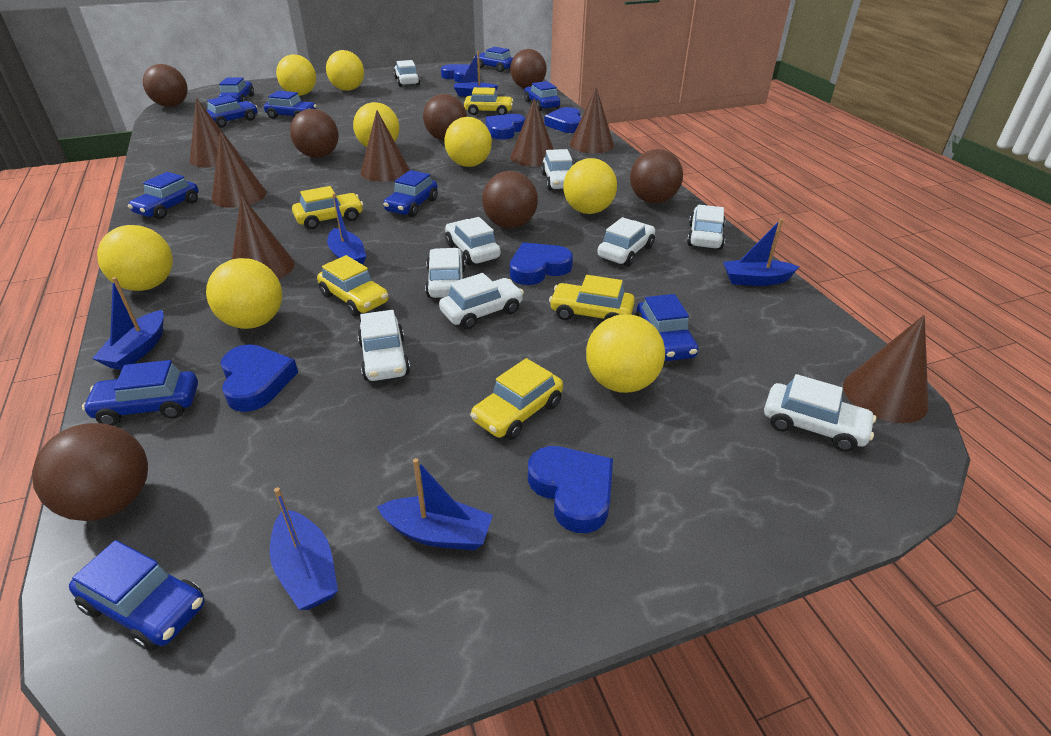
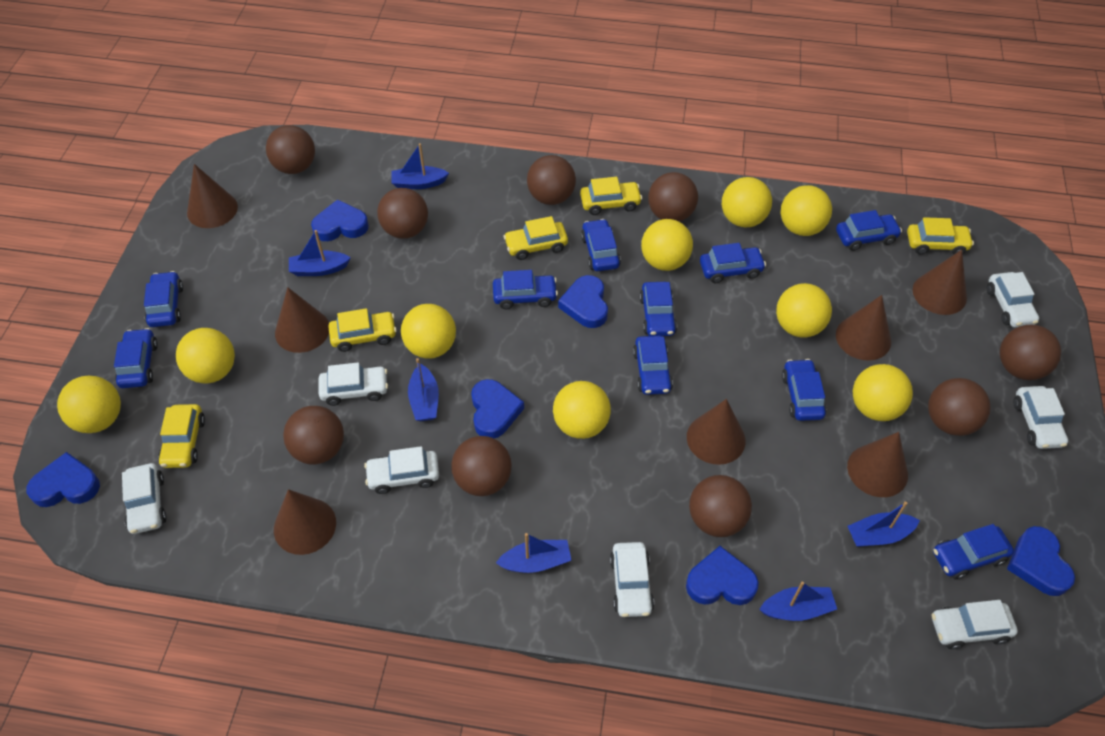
brown ball: 7 -> 9
white car: 9 -> 7
yellow ball: 8 -> 9

